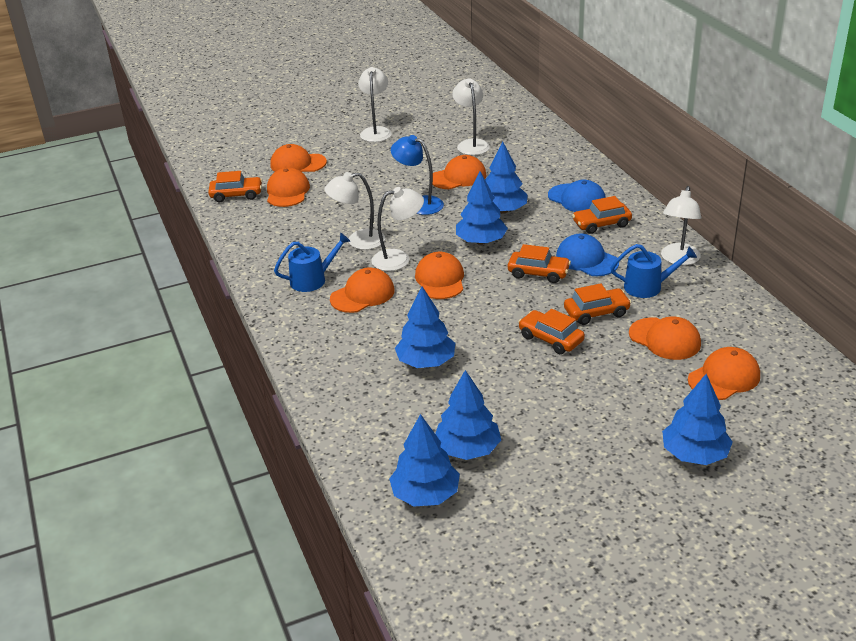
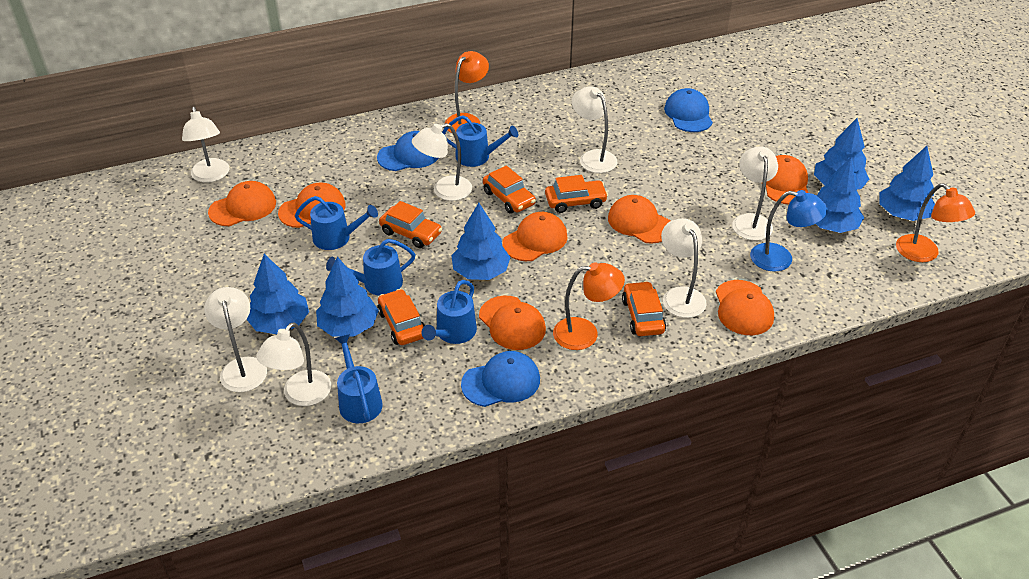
blue cap: 2 -> 3
blue watering can: 2 -> 5
orange lamp: 0 -> 3
white lamp: 5 -> 7

